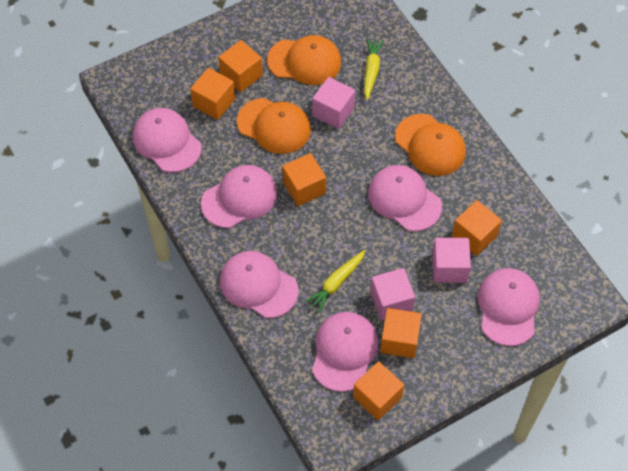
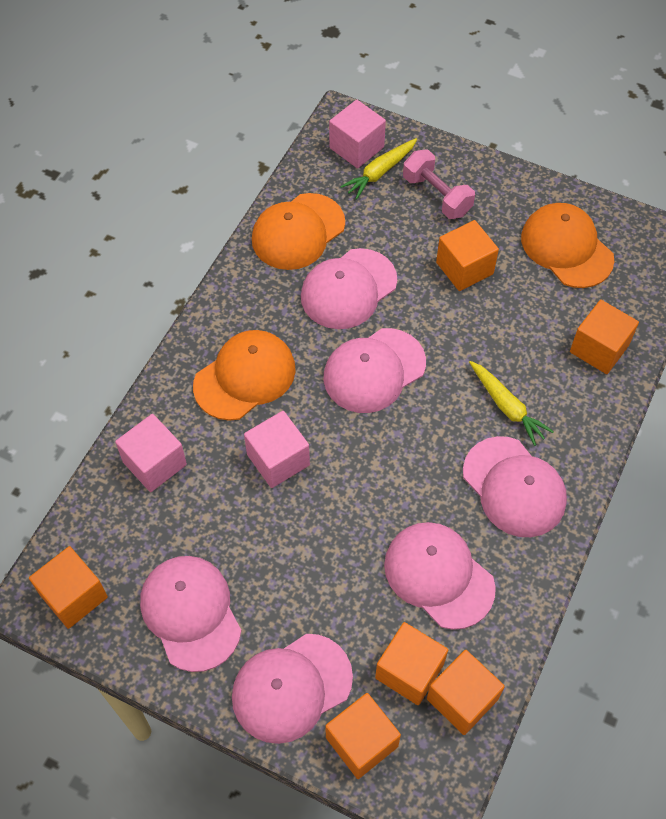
pink dumbbell: 0 -> 1

